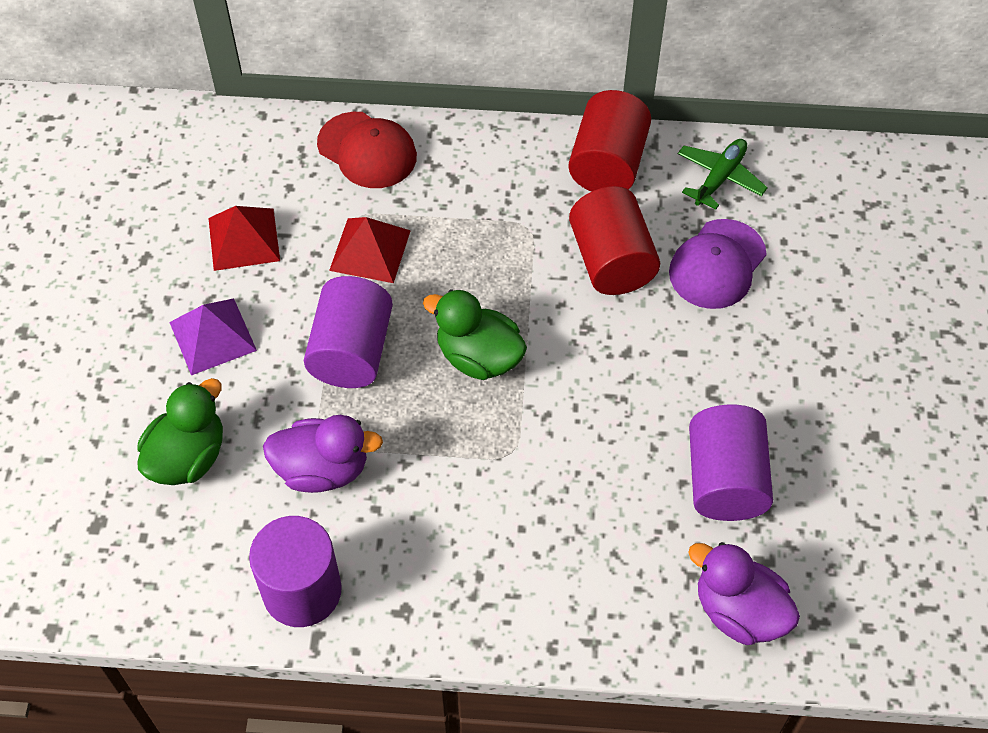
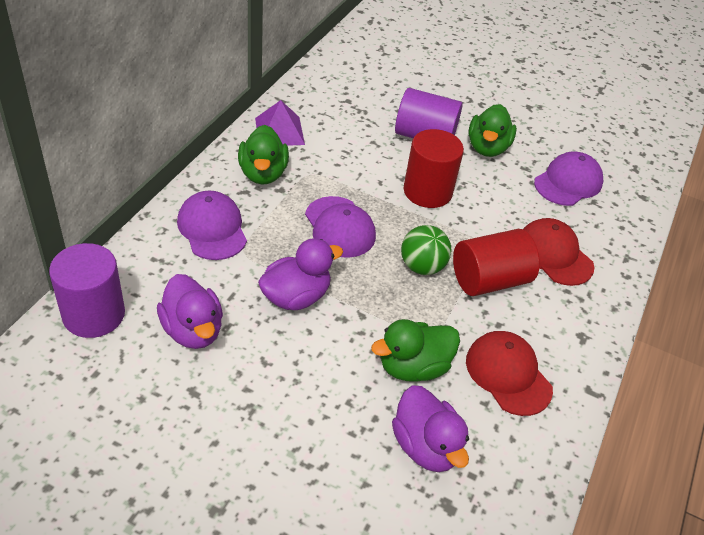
green ball: 0 -> 1
green duck: 2 -> 3
green plane: 1 -> 0
purple cap: 1 -> 3
purple cylinder: 3 -> 2
purple duck: 2 -> 3
red cap: 1 -> 2
red pyramid: 2 -> 0

